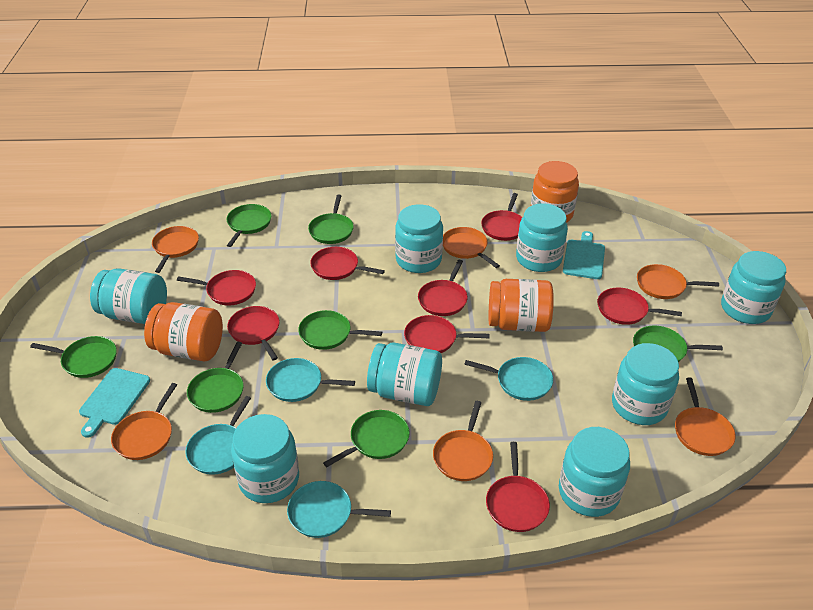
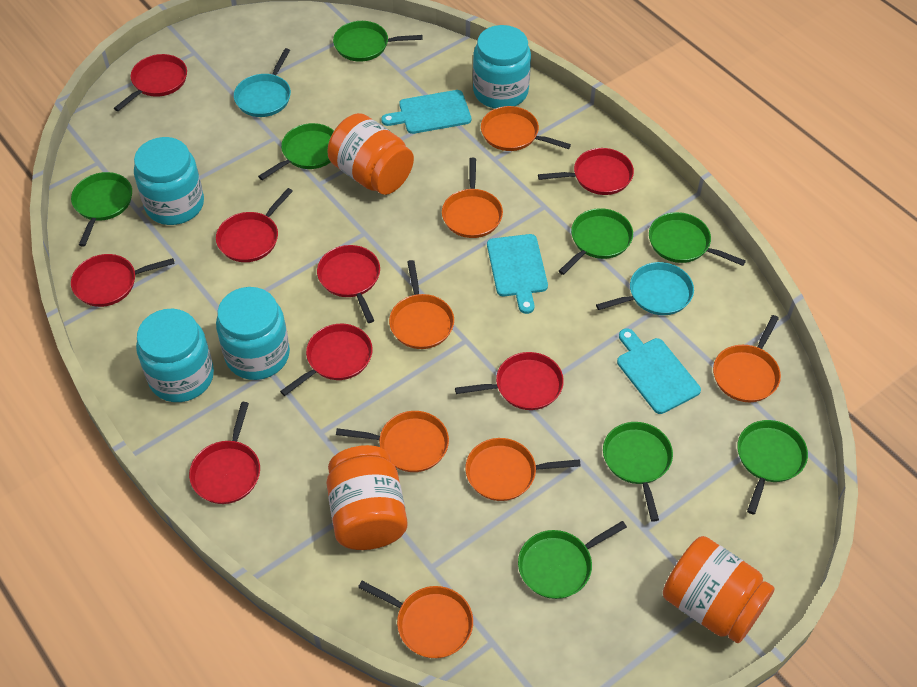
green pan: 7 -> 8
orange pan: 6 -> 7
turquoise cutting board: 2 -> 3
turquoise jar: 8 -> 4
turquoise pan: 4 -> 2

